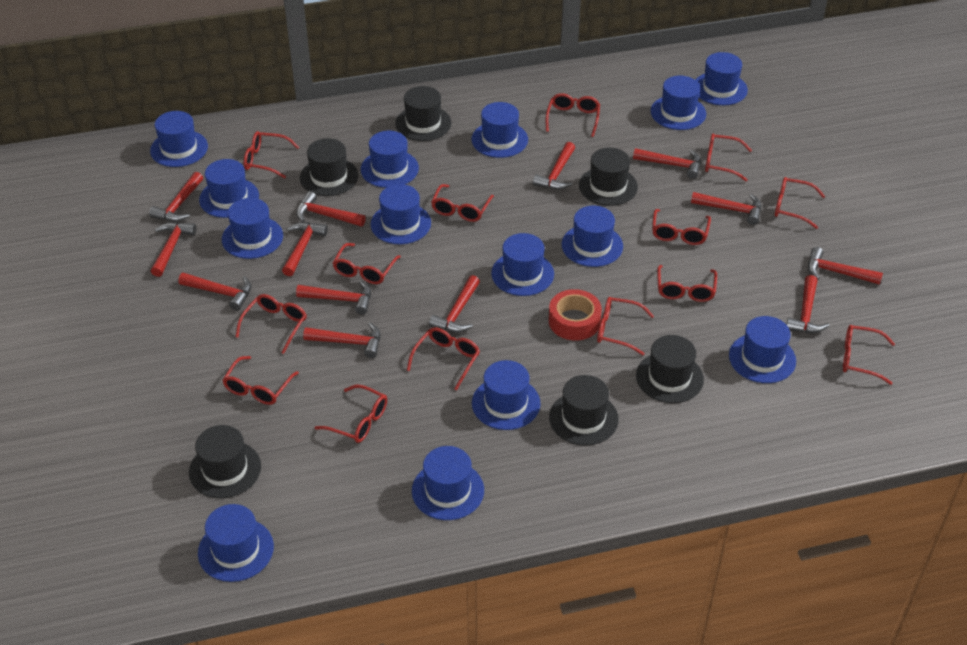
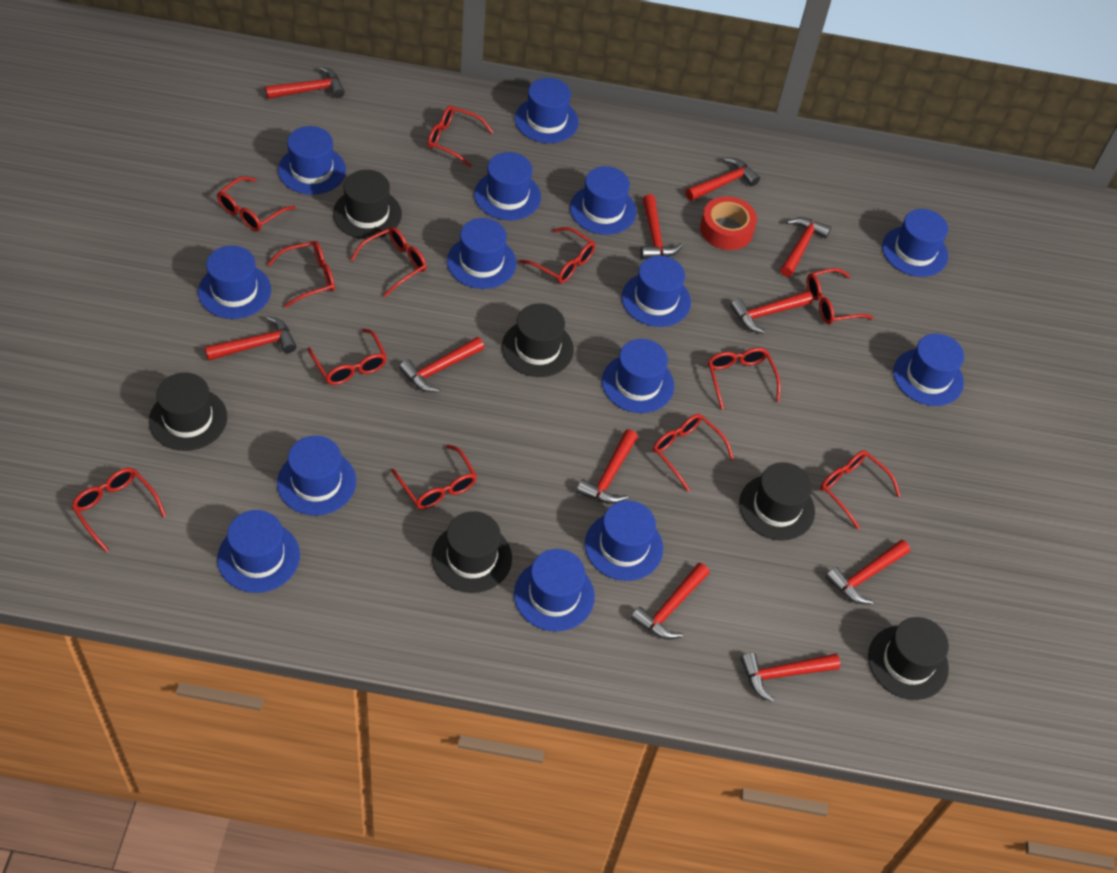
red glasses: 14 -> 12
red hammer: 13 -> 11

